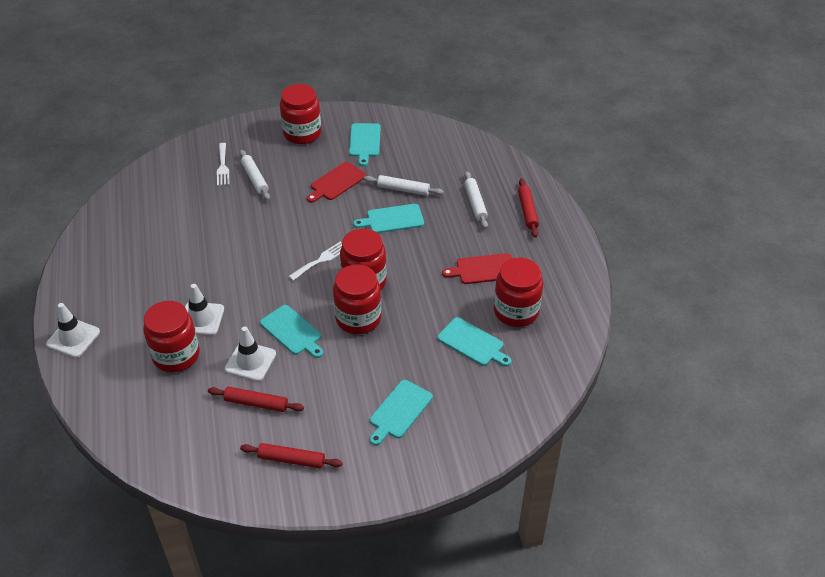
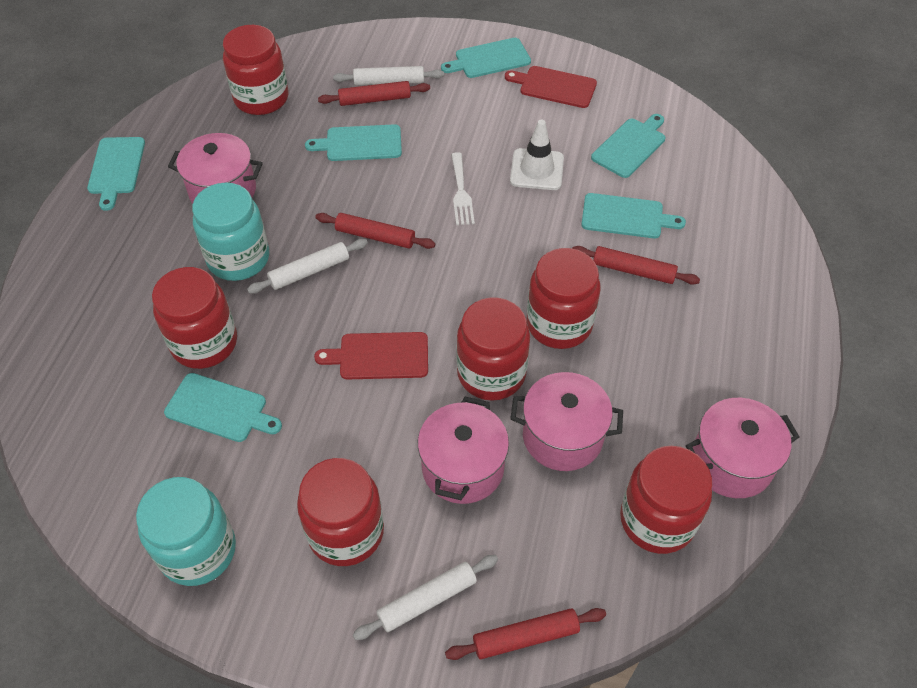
pink pot: 0 -> 4
red jar: 5 -> 6
red rolling pin: 3 -> 4
turquoise cutting board: 5 -> 6
turquoise jar: 0 -> 2
white fork: 2 -> 1
white traffic cone: 3 -> 1

